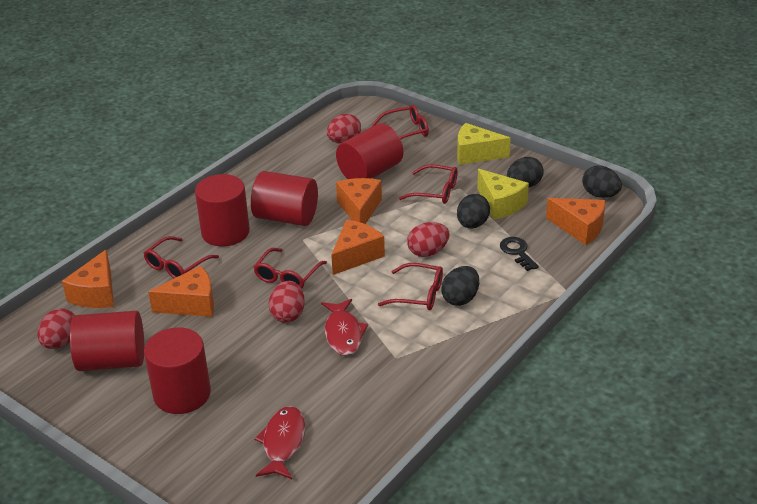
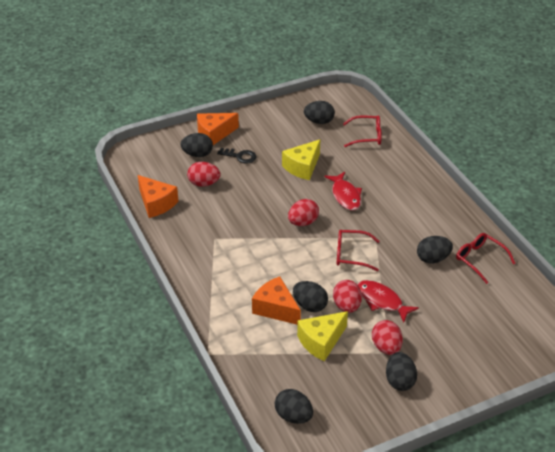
black egg: 4 -> 6
orange cheese: 5 -> 3
red cylinder: 5 -> 0
red glasses: 5 -> 3

